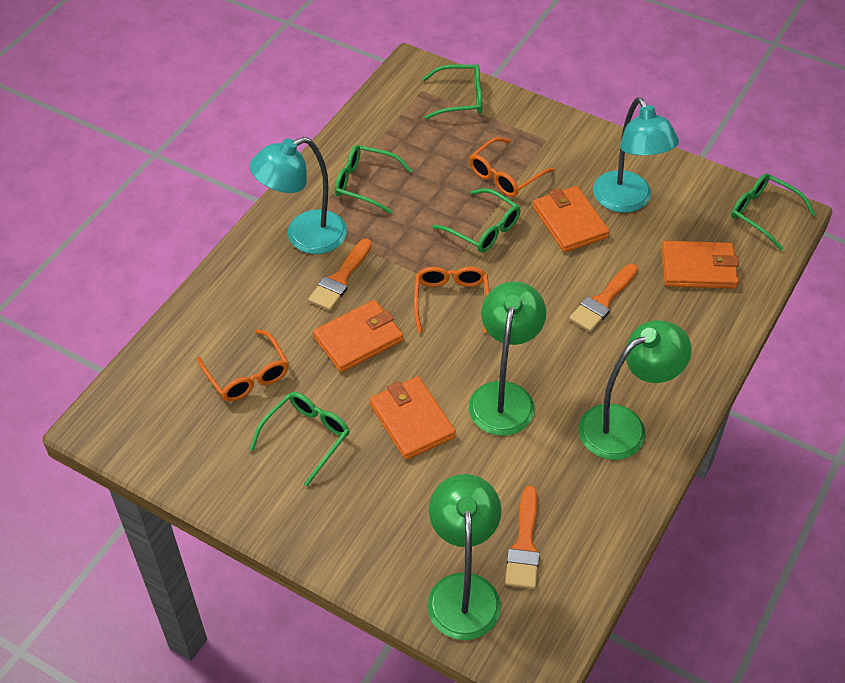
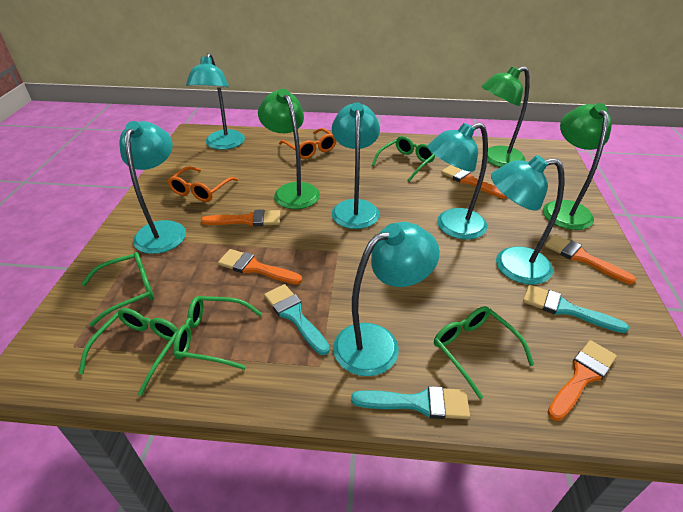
orange brush: 3 -> 5
orange glasses: 3 -> 2
orange wallet: 4 -> 0
turquoise brush: 0 -> 3
turquoise lamp: 2 -> 6

